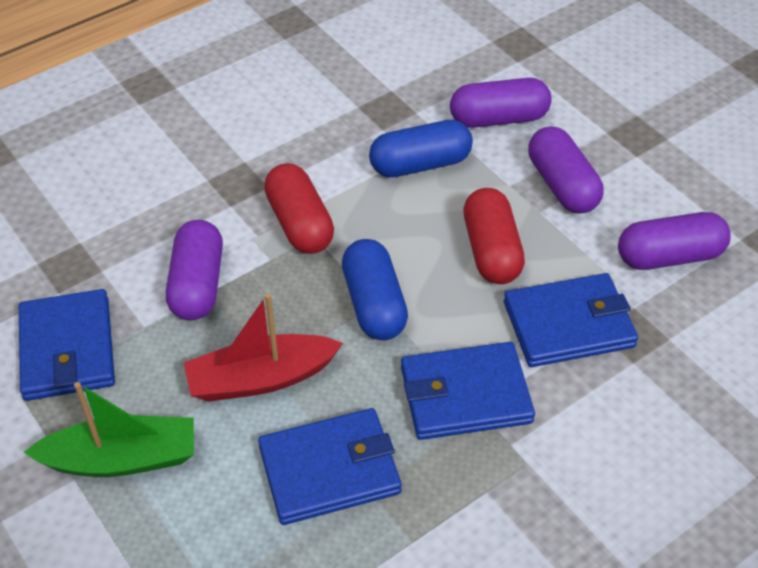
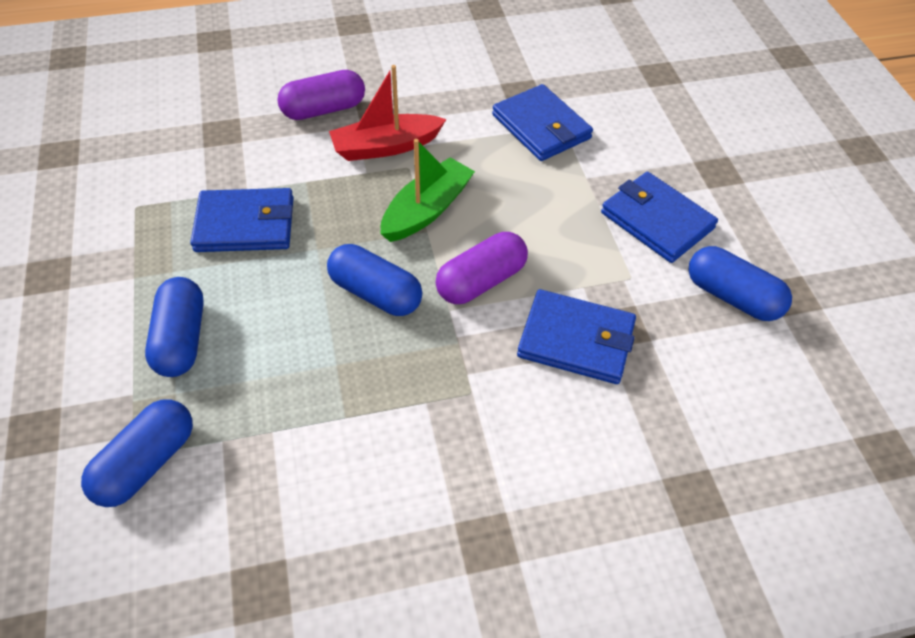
blue capsule: 2 -> 4
purple capsule: 4 -> 2
red capsule: 2 -> 0

